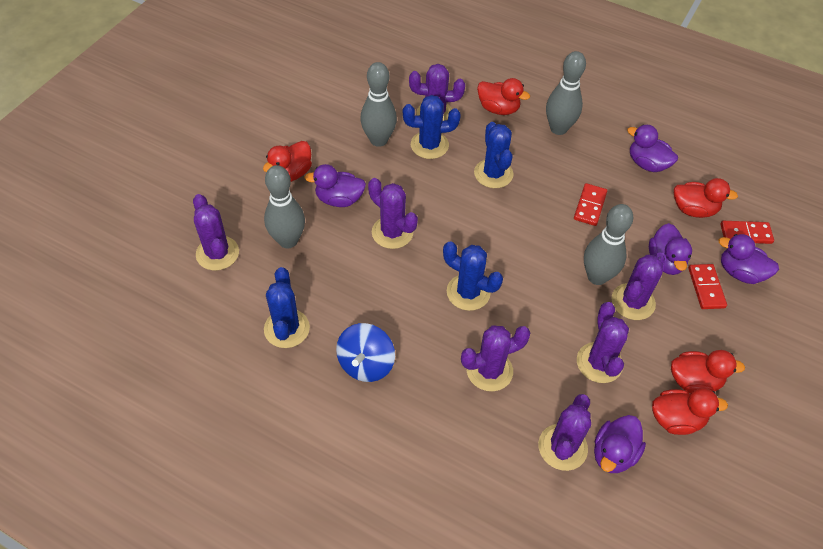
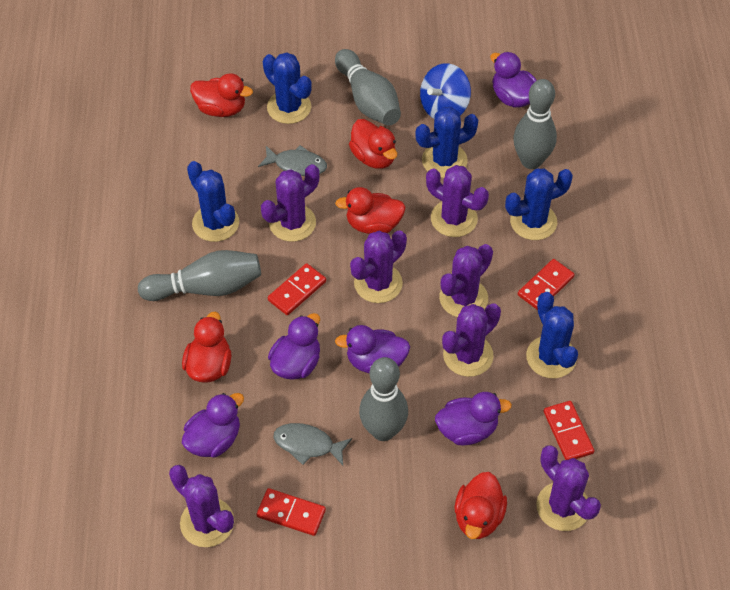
blue cactus: 4 -> 5
grey fish: 0 -> 2
red domino: 3 -> 4

